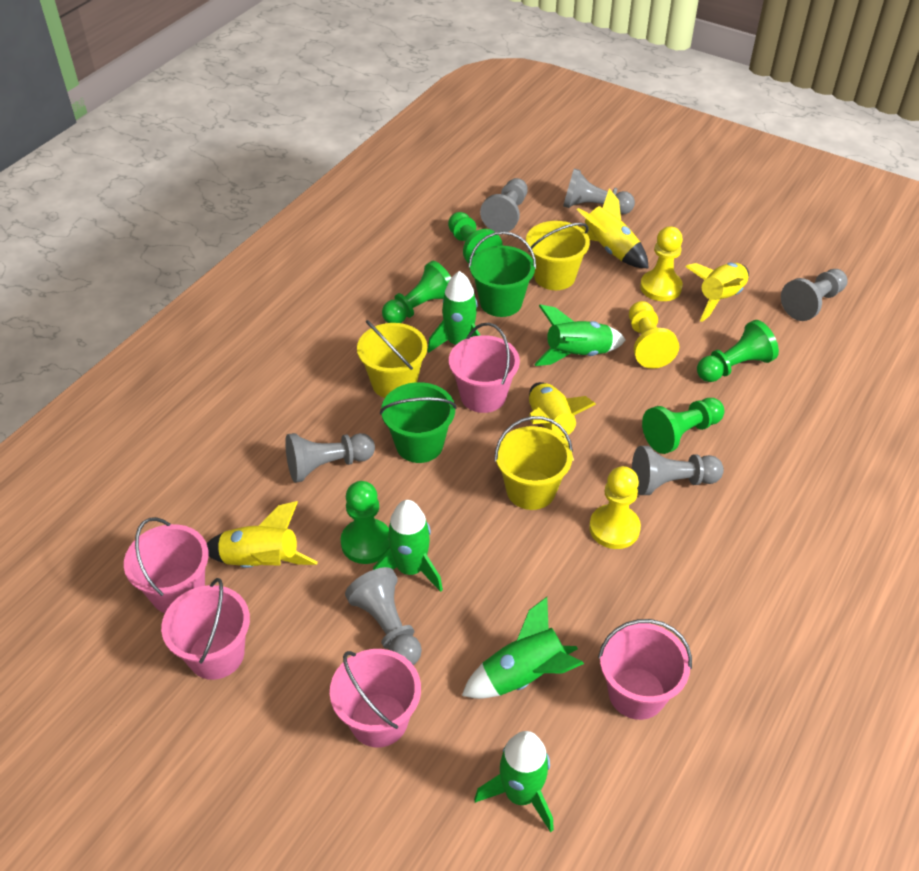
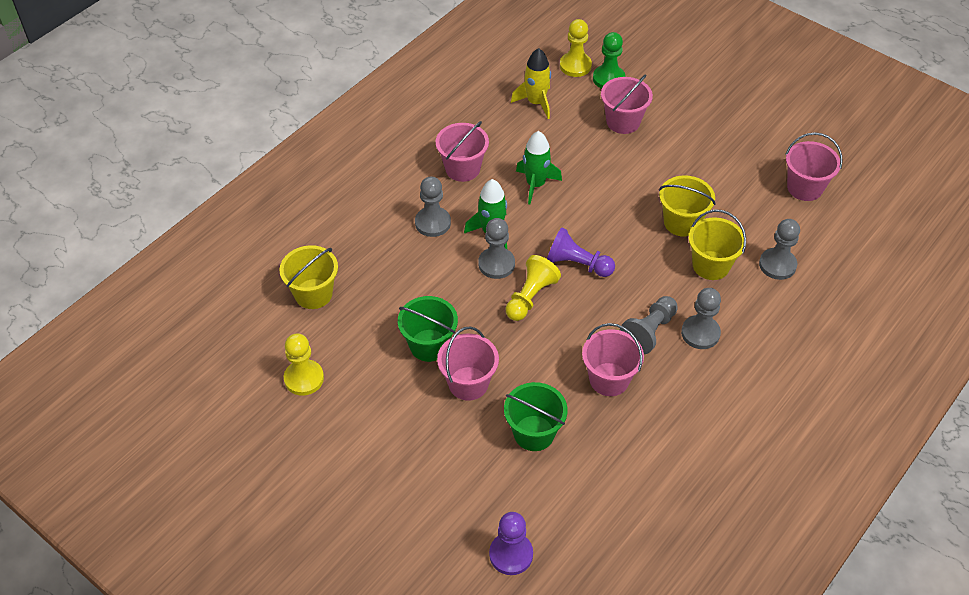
green pawn: 5 -> 1
green rocket: 5 -> 2
grey pawn: 6 -> 5
purple pawn: 0 -> 2
yellow rocket: 4 -> 1

